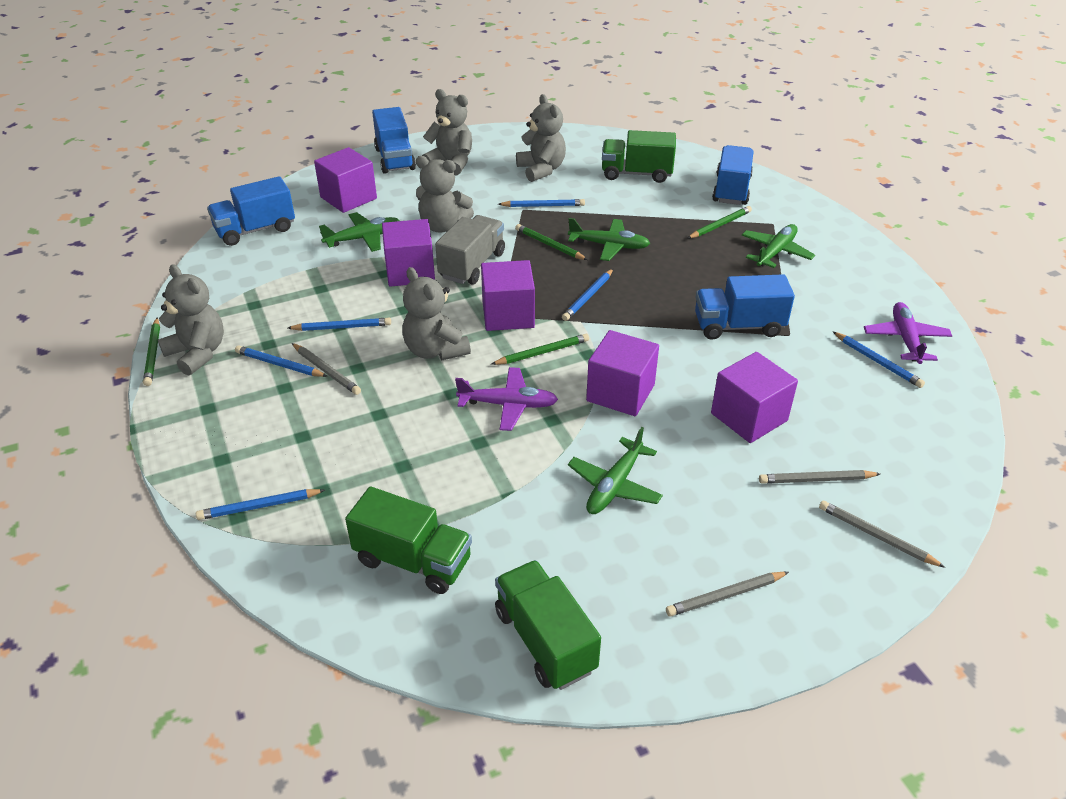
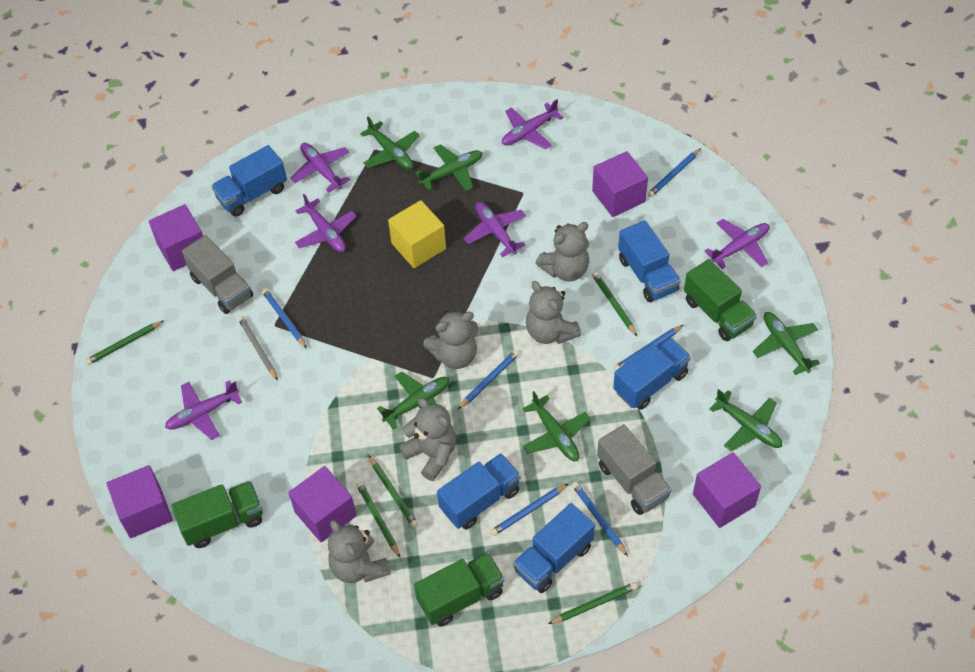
blue truck: 4 -> 5
green pencil: 4 -> 5
green plane: 4 -> 6
grey pencil: 4 -> 1
grey truck: 1 -> 2
purple plane: 2 -> 6
yellow cube: 0 -> 1

